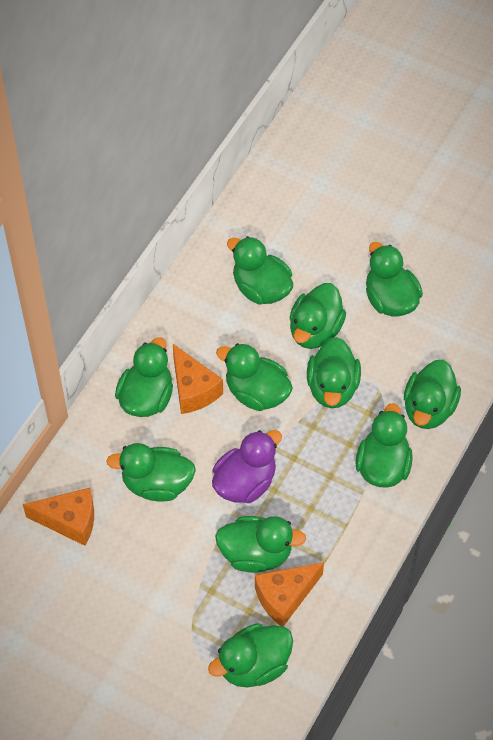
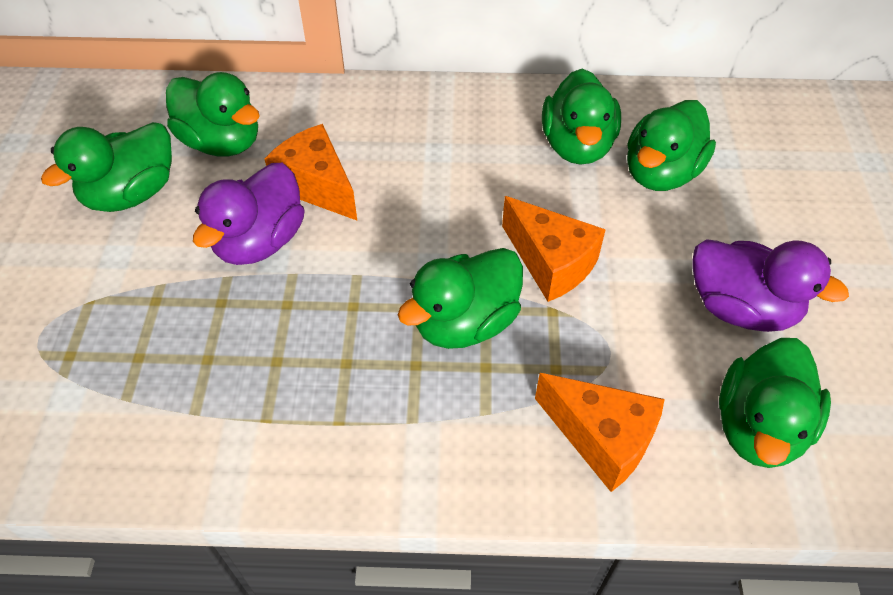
green duck: 11 -> 6
purple duck: 1 -> 2

